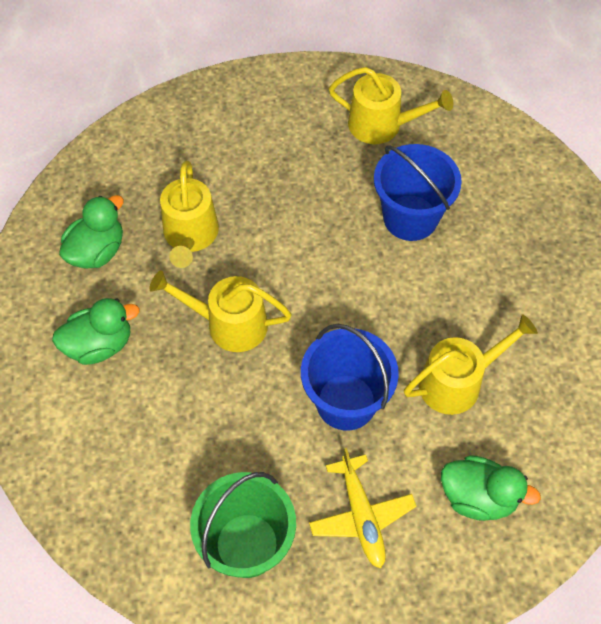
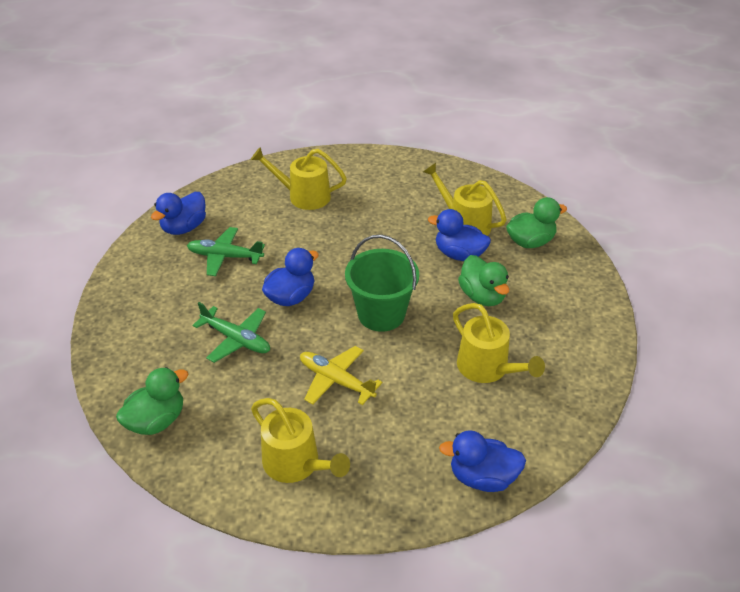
blue bucket: 2 -> 0
blue duck: 0 -> 4
green plane: 0 -> 2

